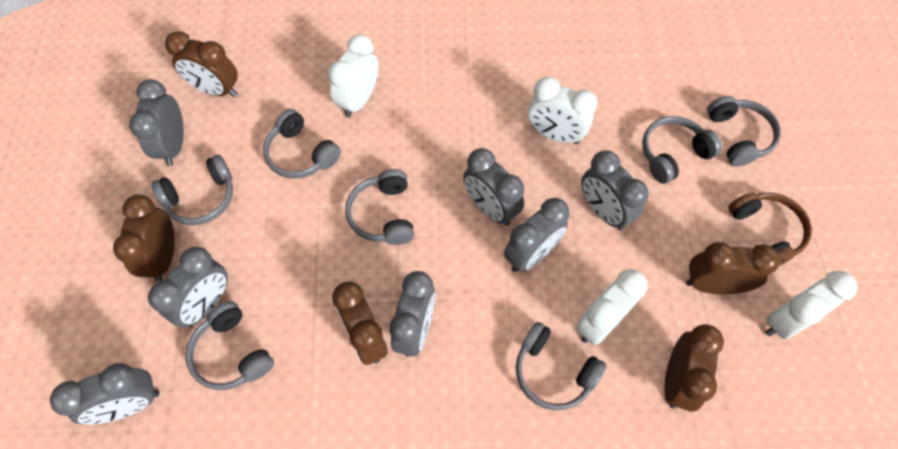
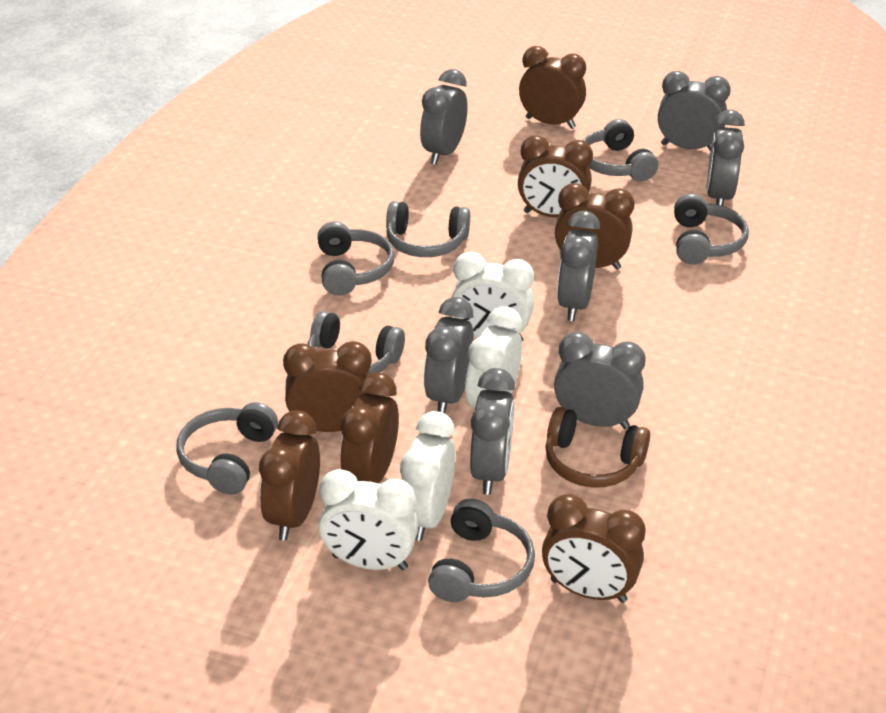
brown clock: 5 -> 7

